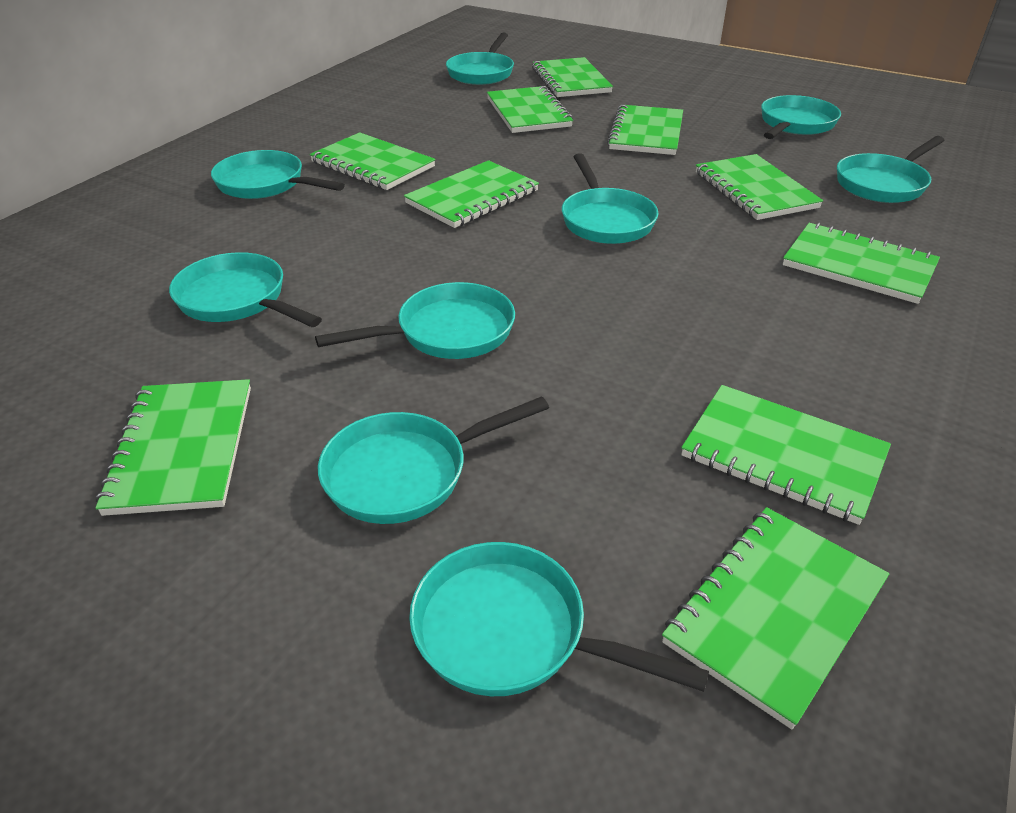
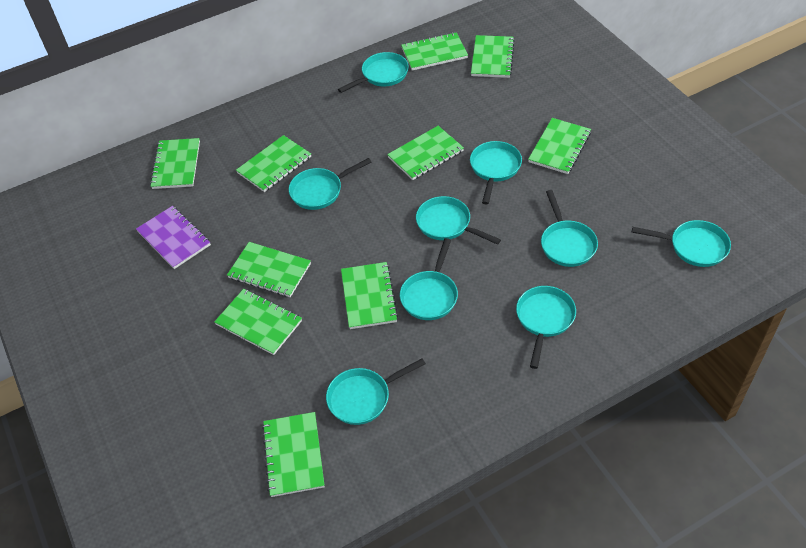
purple notebook: 0 -> 1

